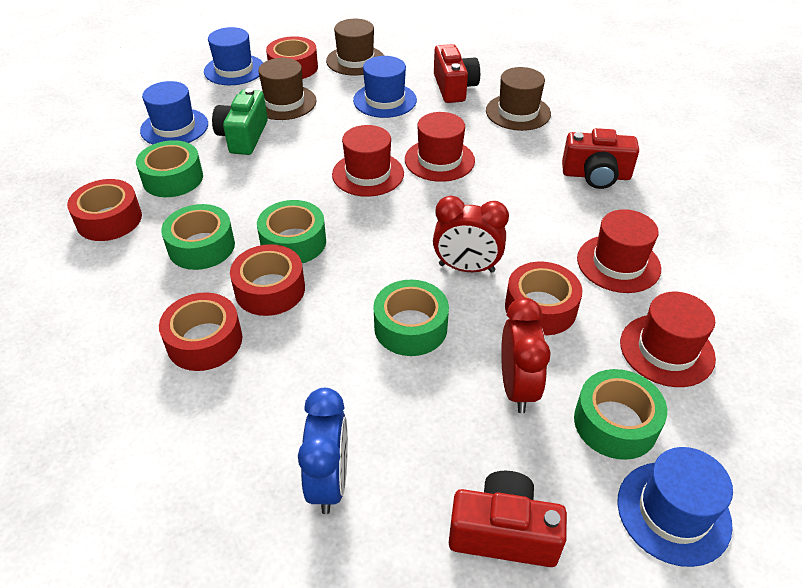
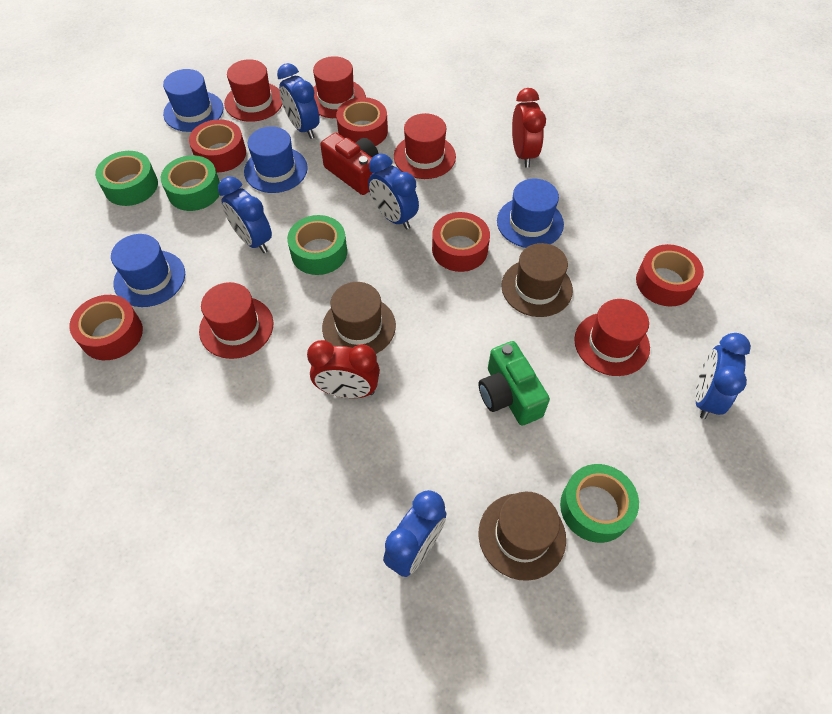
blue clock: 1 -> 5
green tape: 5 -> 4
red camera: 3 -> 1
red hat: 4 -> 5

